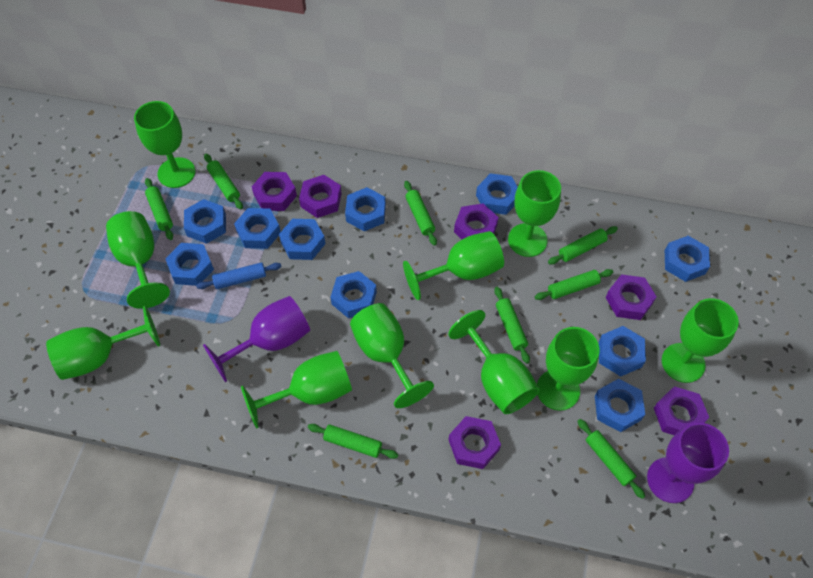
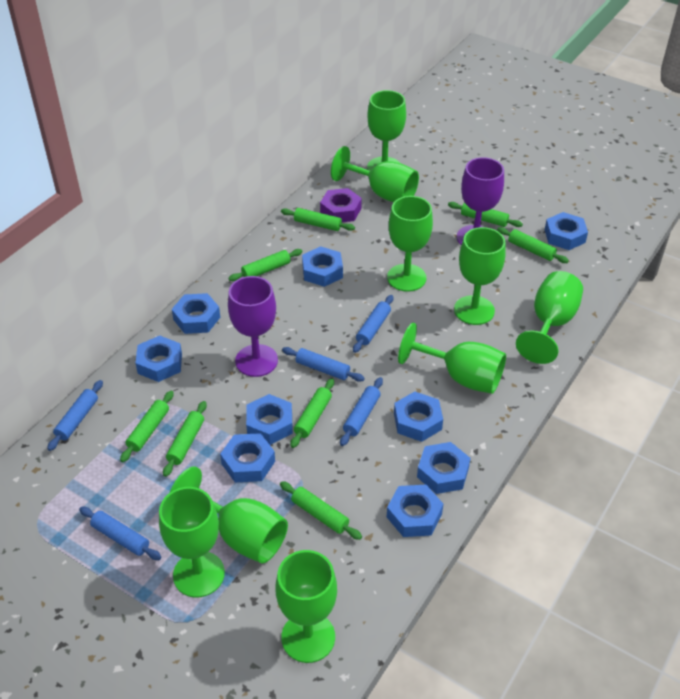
blue nut: 10 -> 9
blue rolling pin: 1 -> 5
green goblet: 10 -> 9
purple nut: 6 -> 1

